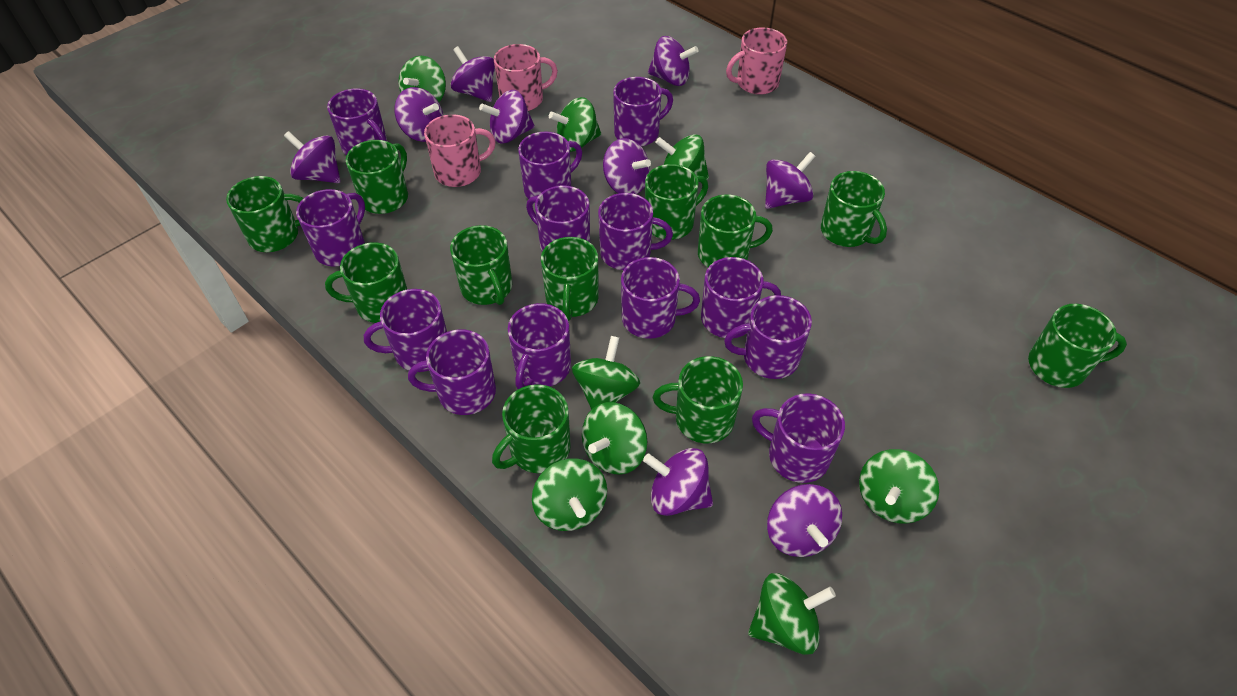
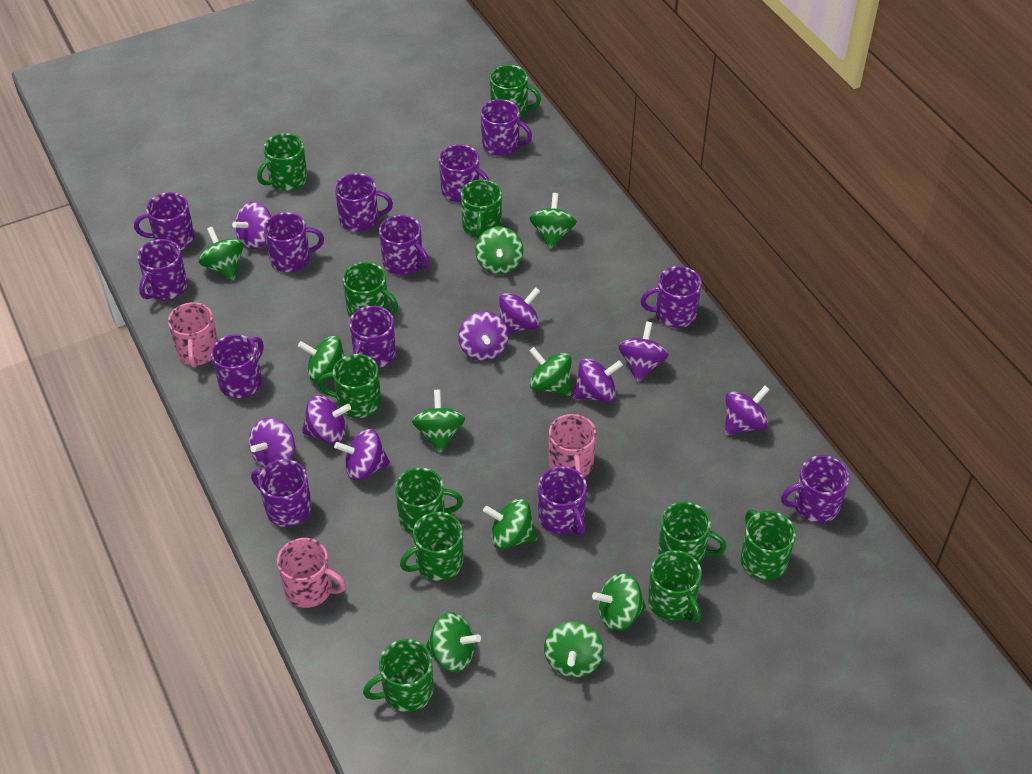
green spinning top: 8 -> 10

